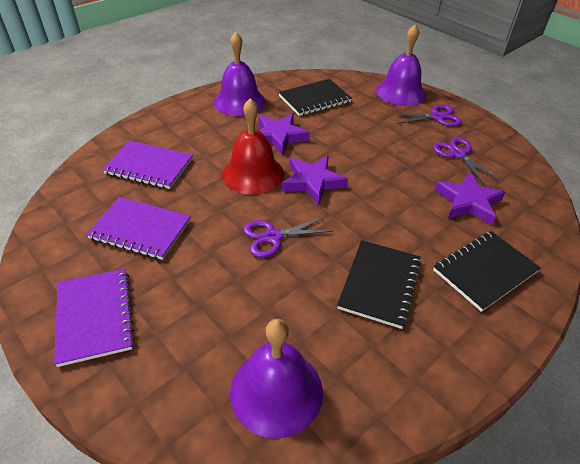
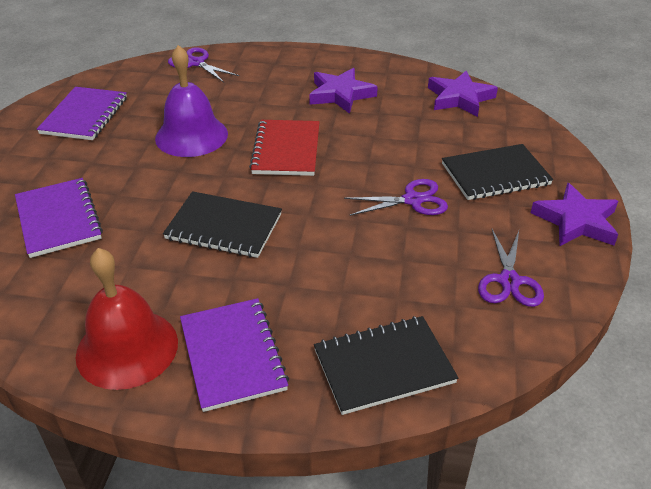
purple bell: 3 -> 1
red notebook: 0 -> 1

